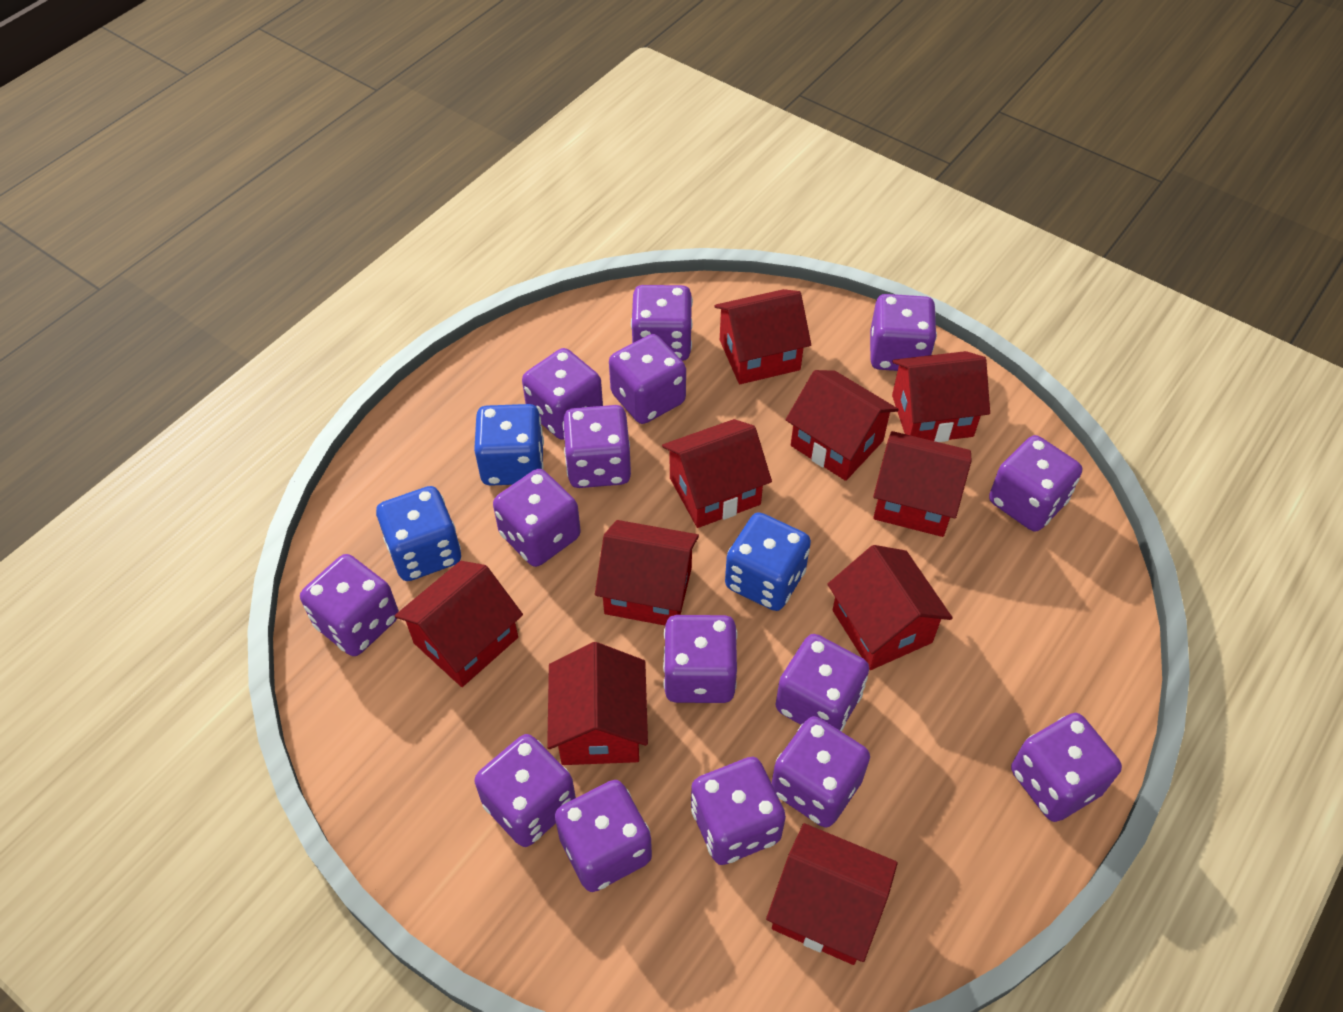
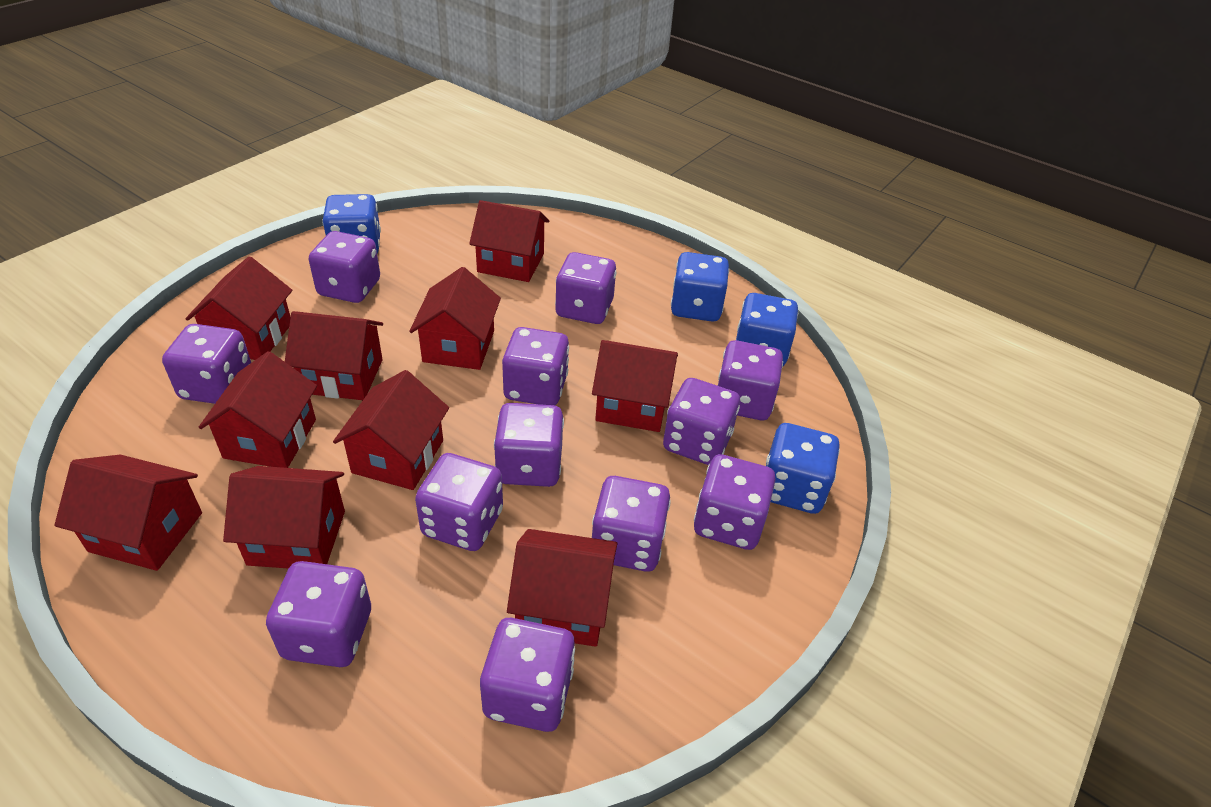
blue dice: 3 -> 4
purple dice: 15 -> 12

